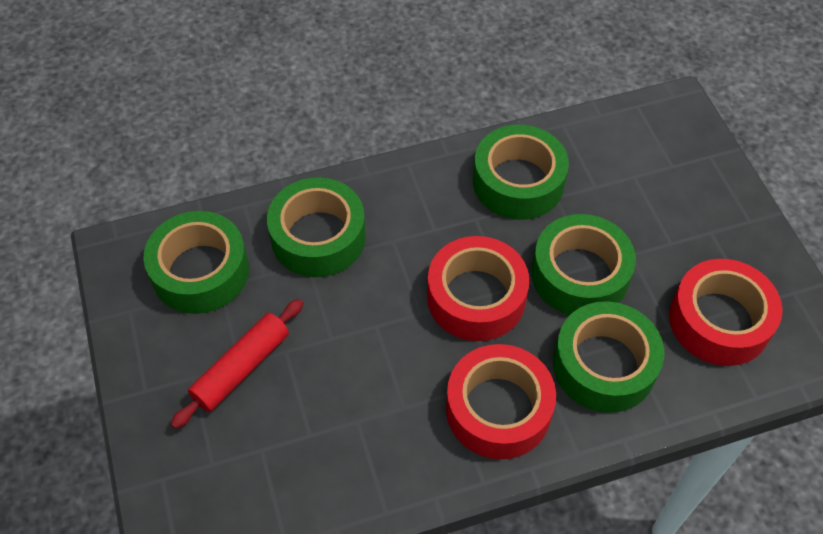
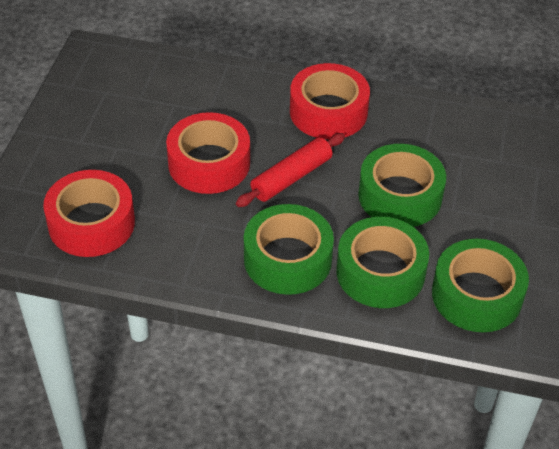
green tape: 5 -> 4

